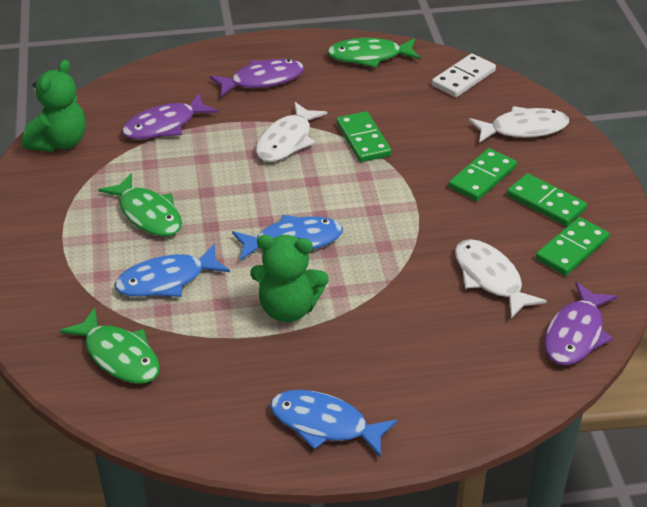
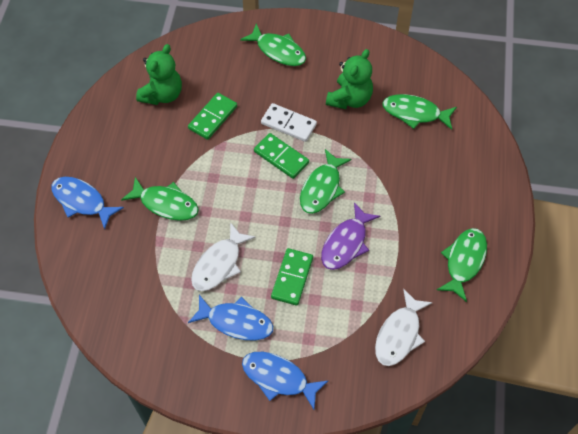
green domino: 4 -> 3
green fish: 3 -> 5
purple fish: 3 -> 1
white fish: 3 -> 2

